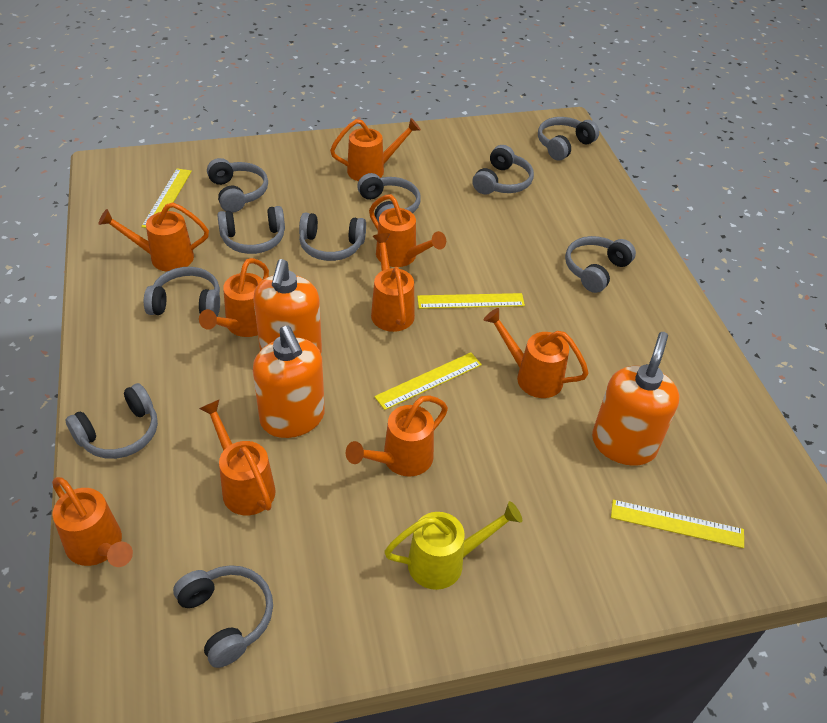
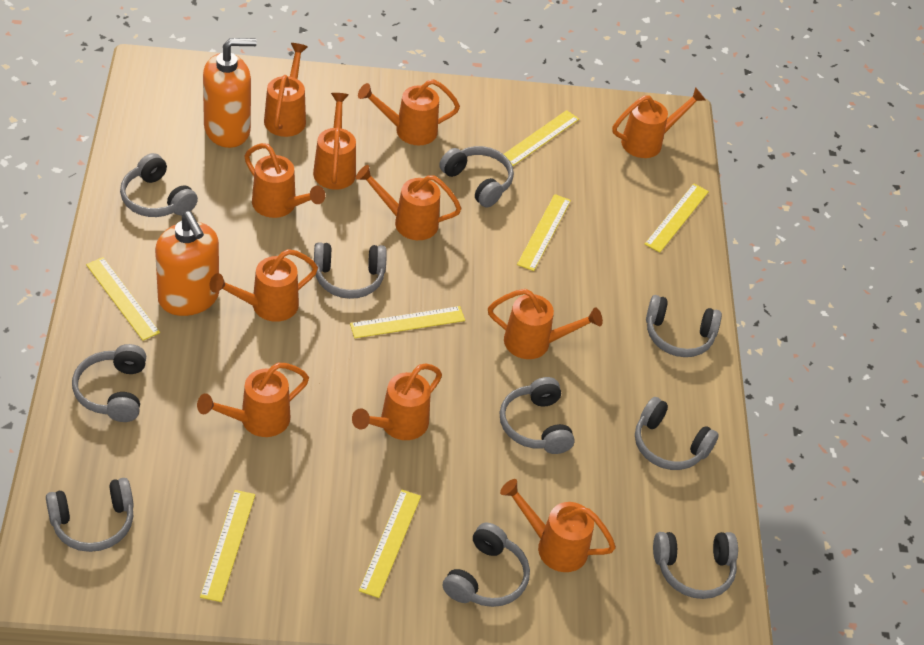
orange soap dispenser: 3 -> 2
orange watering can: 9 -> 11
yellow ruler: 4 -> 7
yellow watering can: 1 -> 0

